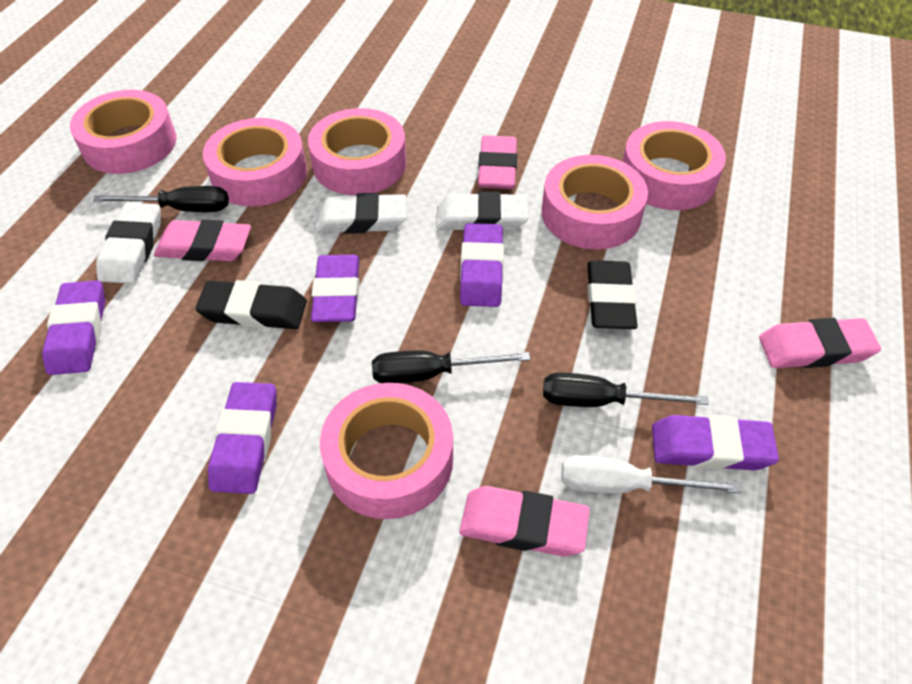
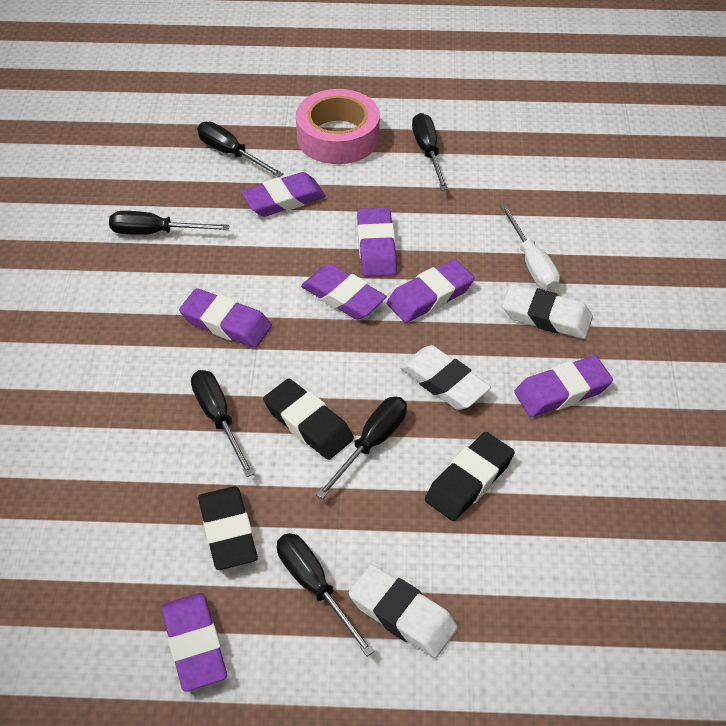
black eraser: 2 -> 3
black screwdriver: 3 -> 6
pink eraser: 4 -> 0
pink tape: 6 -> 1
purple eraser: 5 -> 7

